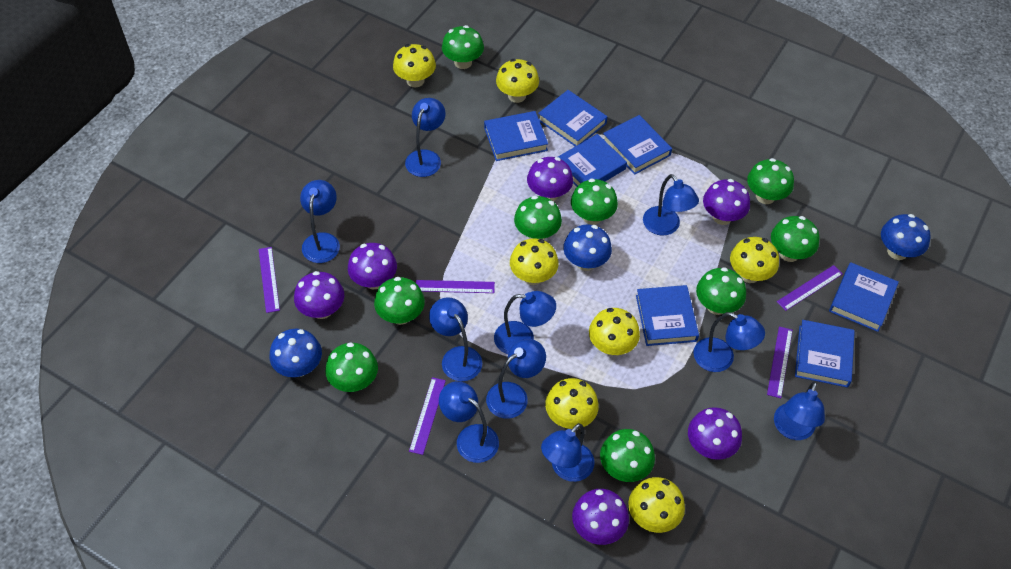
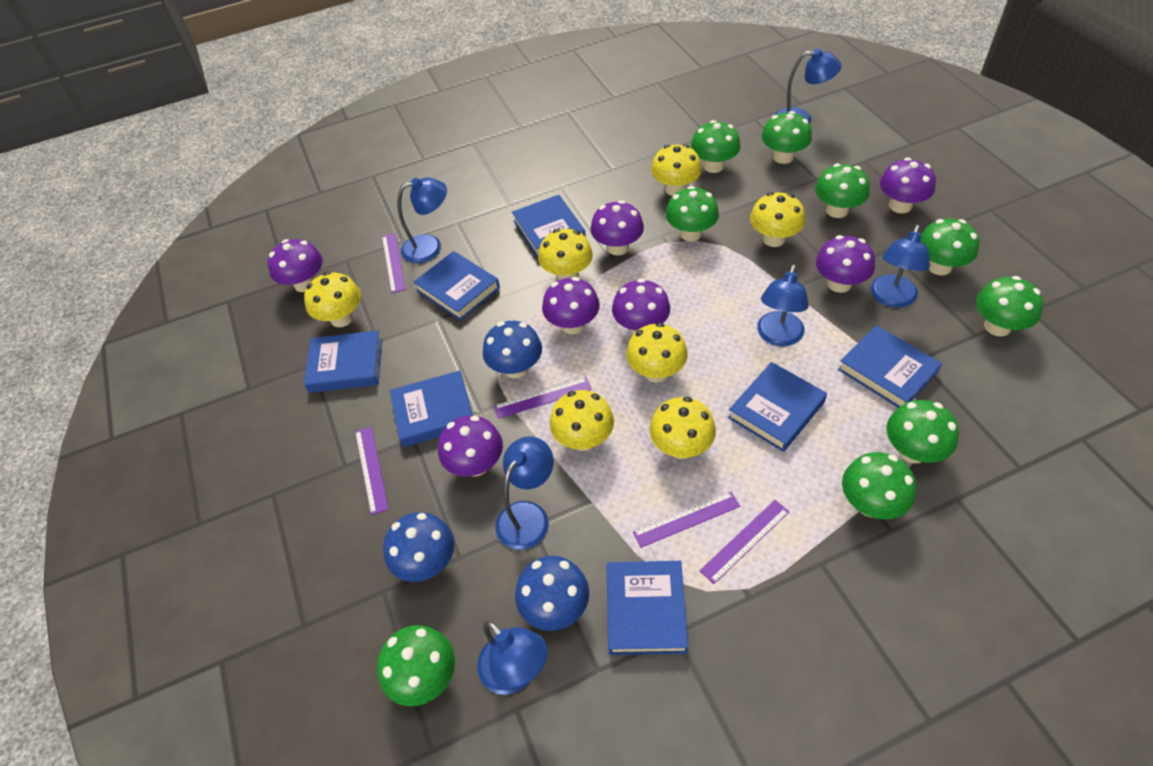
blue lamp: 10 -> 6
purple mushroom: 6 -> 7

